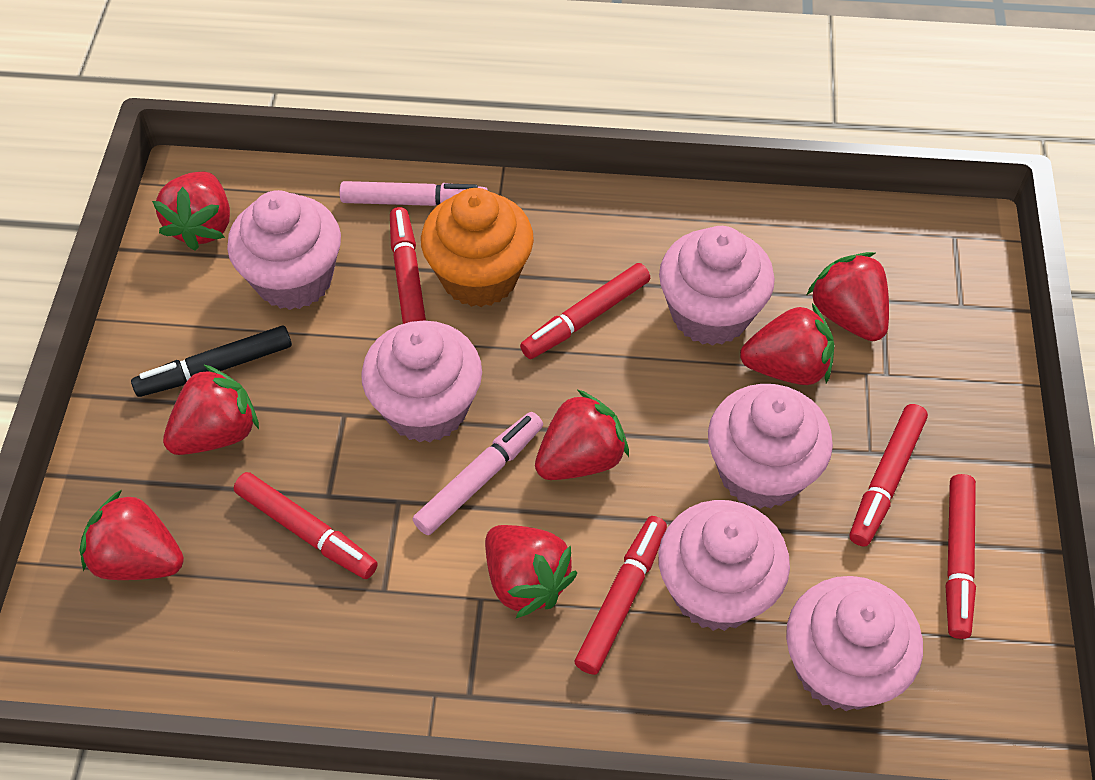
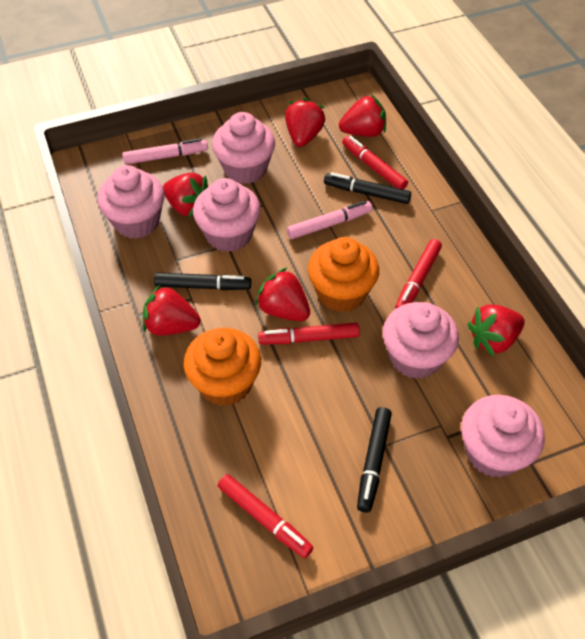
black marker: 1 -> 3
orange cupcake: 1 -> 2
pink cupcake: 6 -> 5
red marker: 6 -> 4
red strawberry: 7 -> 6

